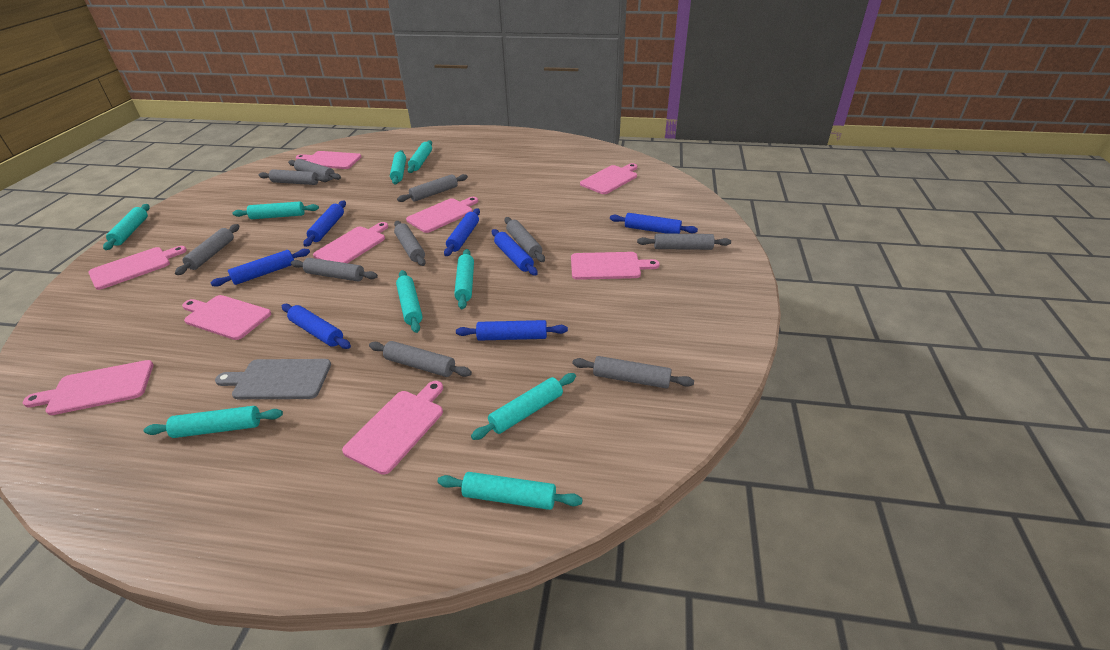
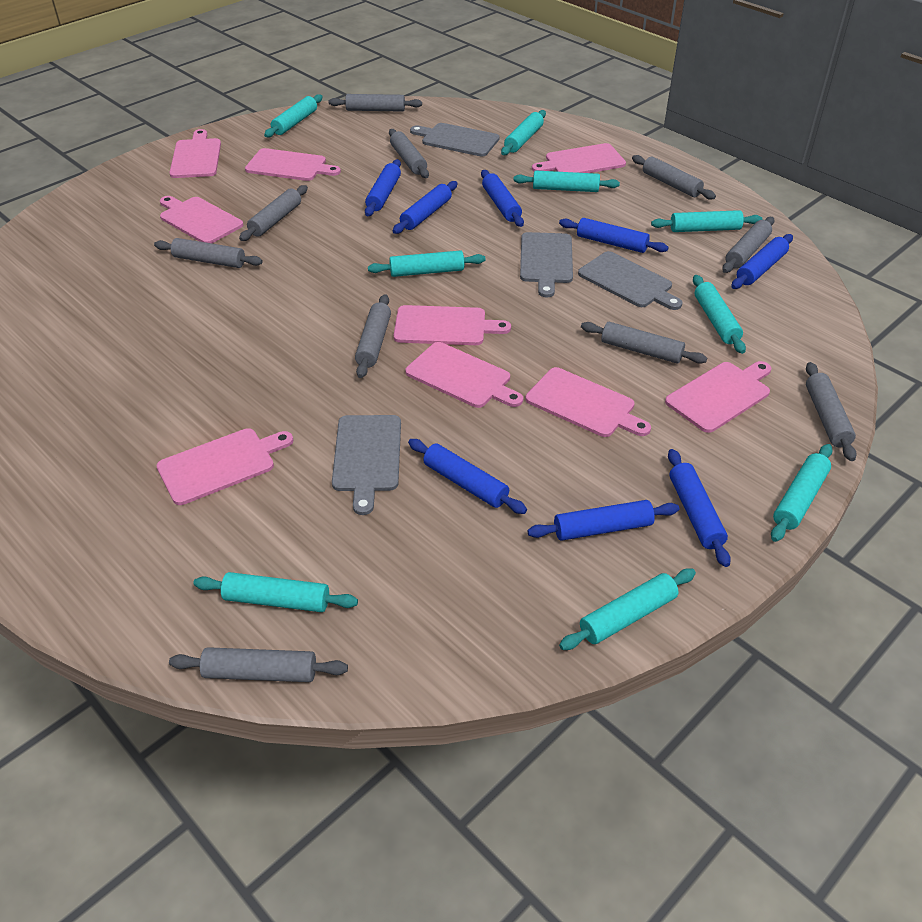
blue rolling pin: 7 -> 8
grey cutting board: 1 -> 4

